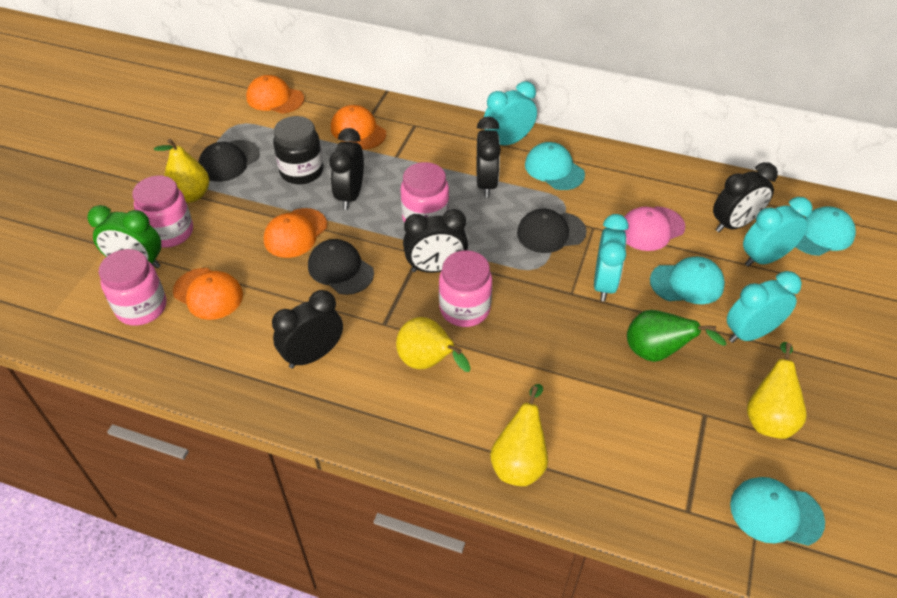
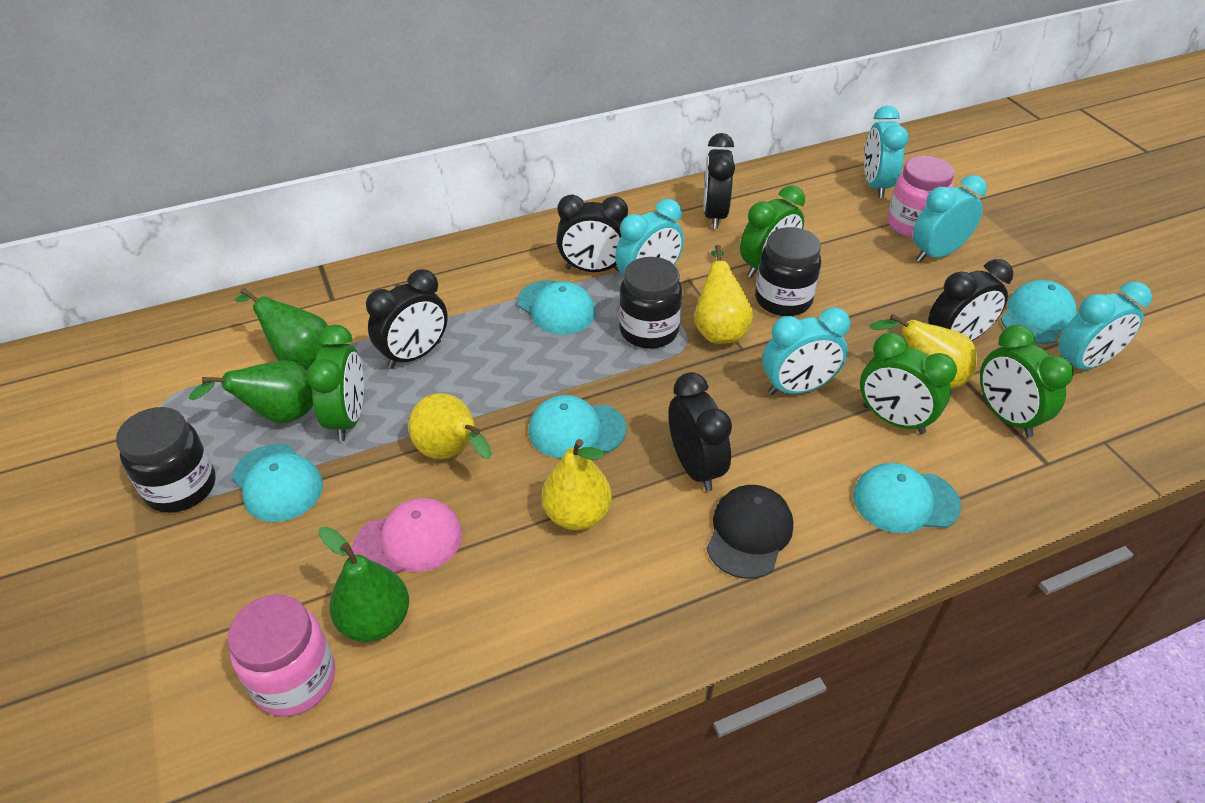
black cap: 3 -> 1
black jar: 1 -> 3
green clock: 1 -> 4
green pear: 1 -> 3
orange cap: 4 -> 0
pink jar: 4 -> 2
turquoise cap: 4 -> 5
turquoise clock: 4 -> 5

